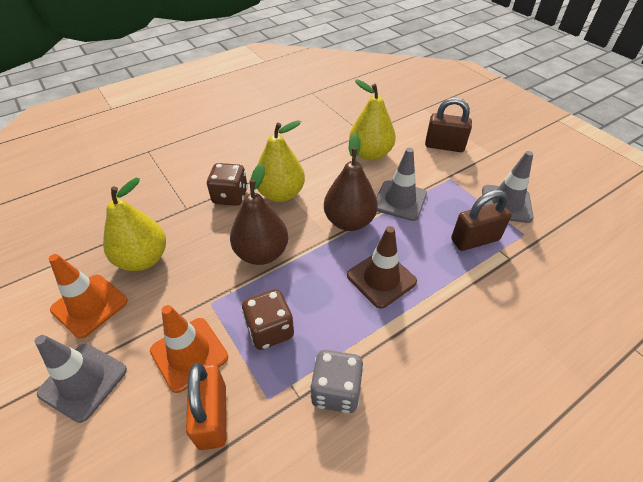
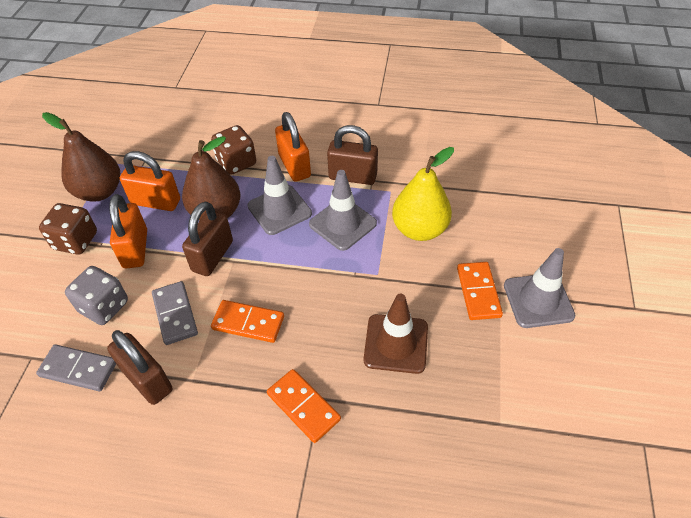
brown padlock: 2 -> 3
grey domino: 0 -> 2
orange domino: 0 -> 3
orange padlock: 1 -> 3
orange traffic cone: 2 -> 0
yellow pear: 3 -> 1

